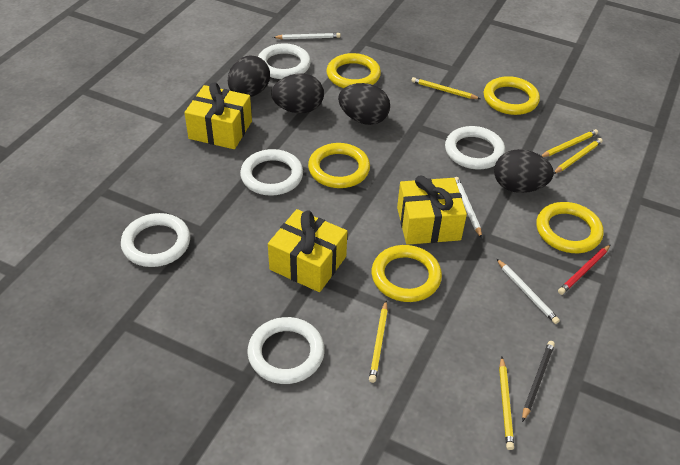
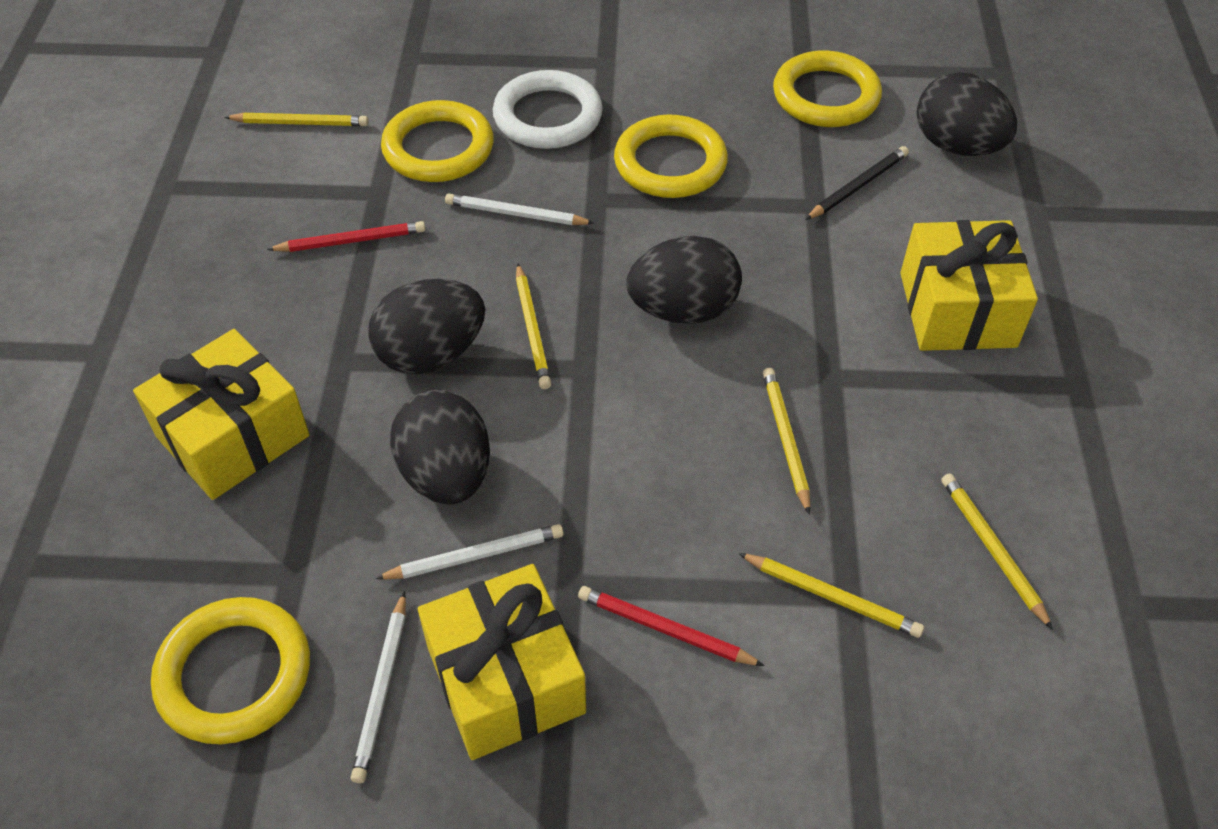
red pencil: 1 -> 2
white ring: 5 -> 1
yellow ring: 5 -> 4

